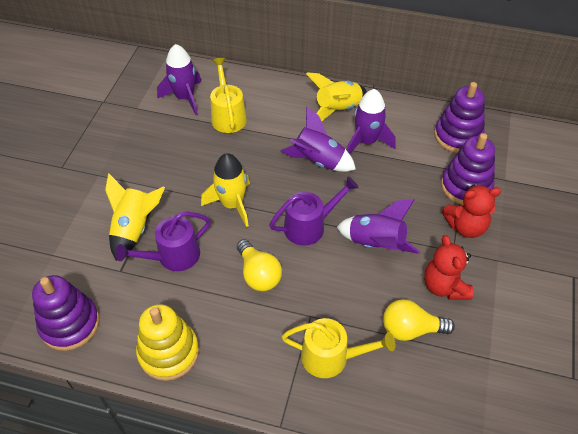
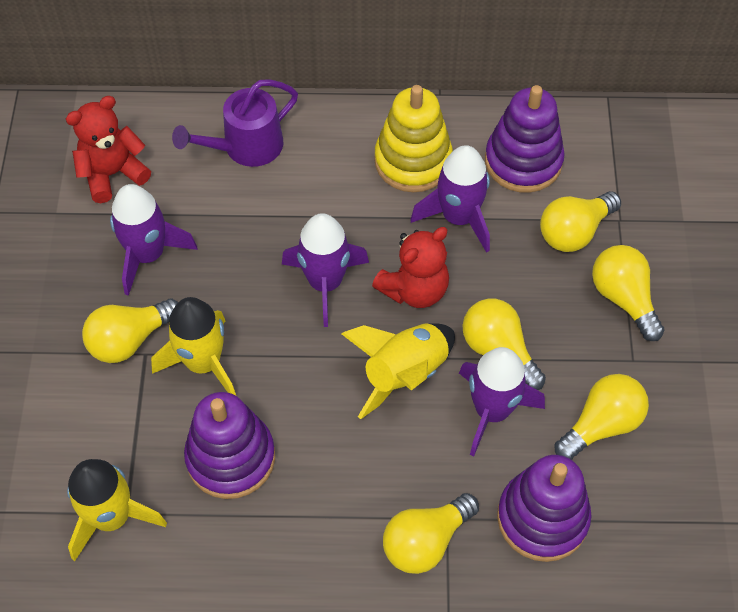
purple watering can: 2 -> 1
yellow light bulb: 2 -> 6
yellow watering can: 2 -> 0

